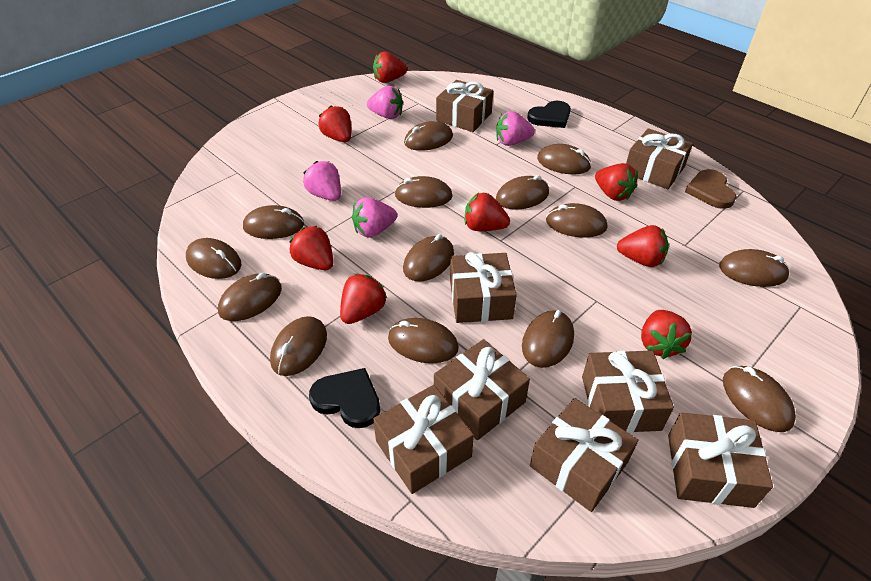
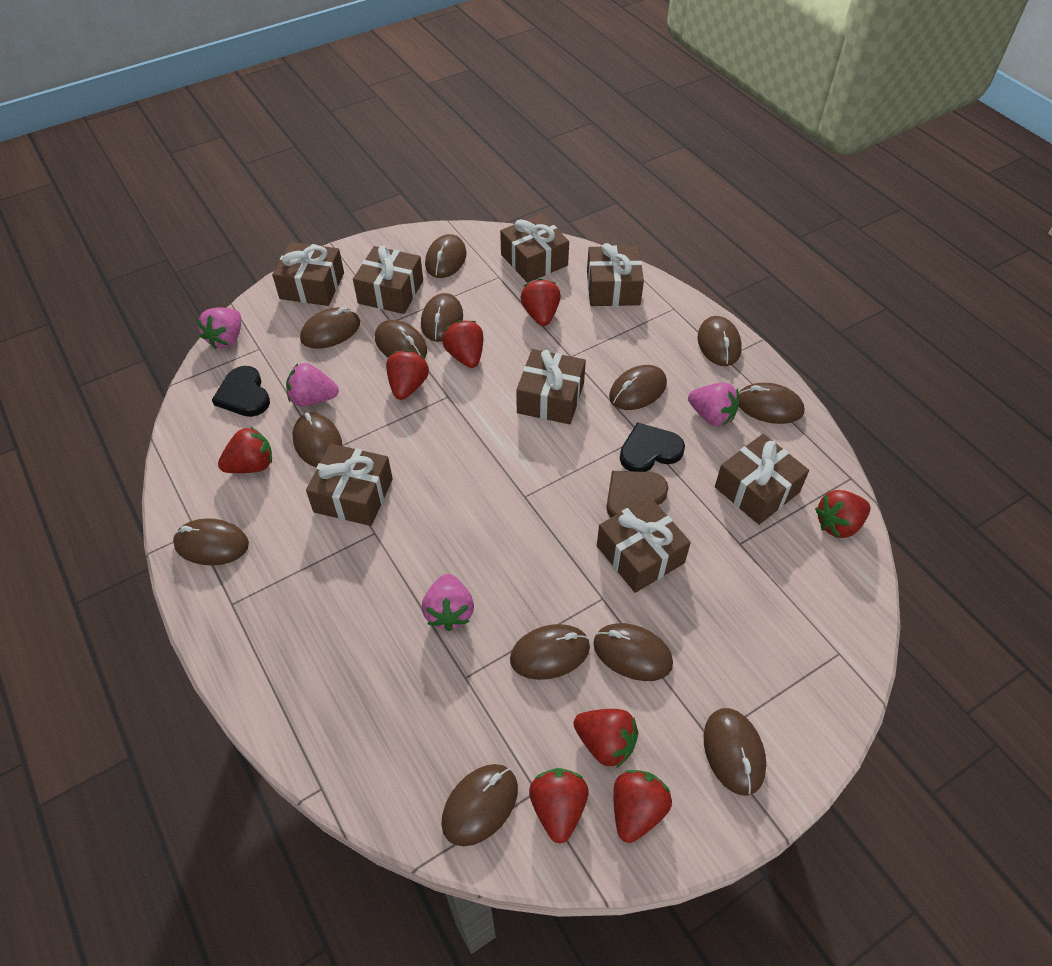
brown mouse: 14 -> 13

